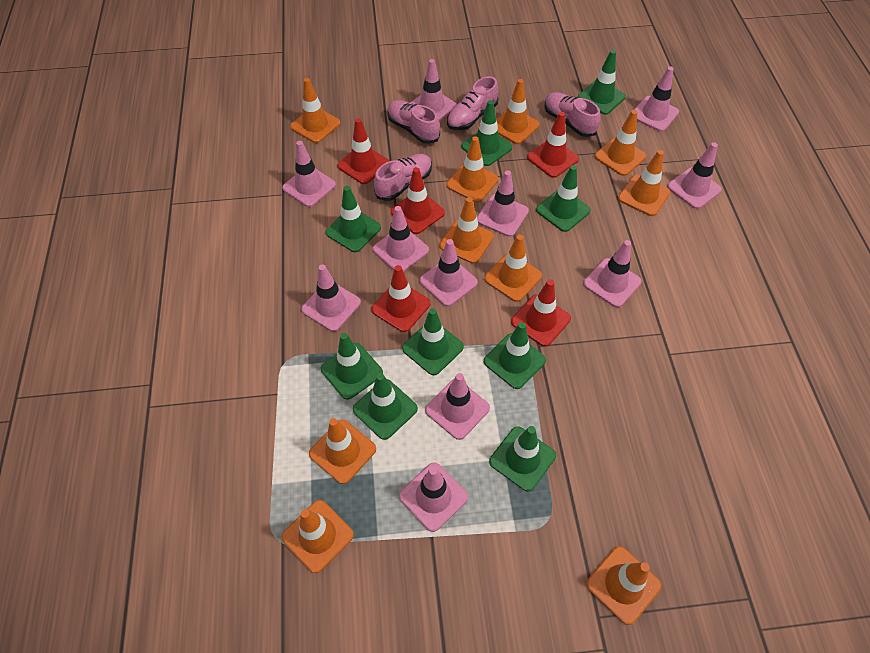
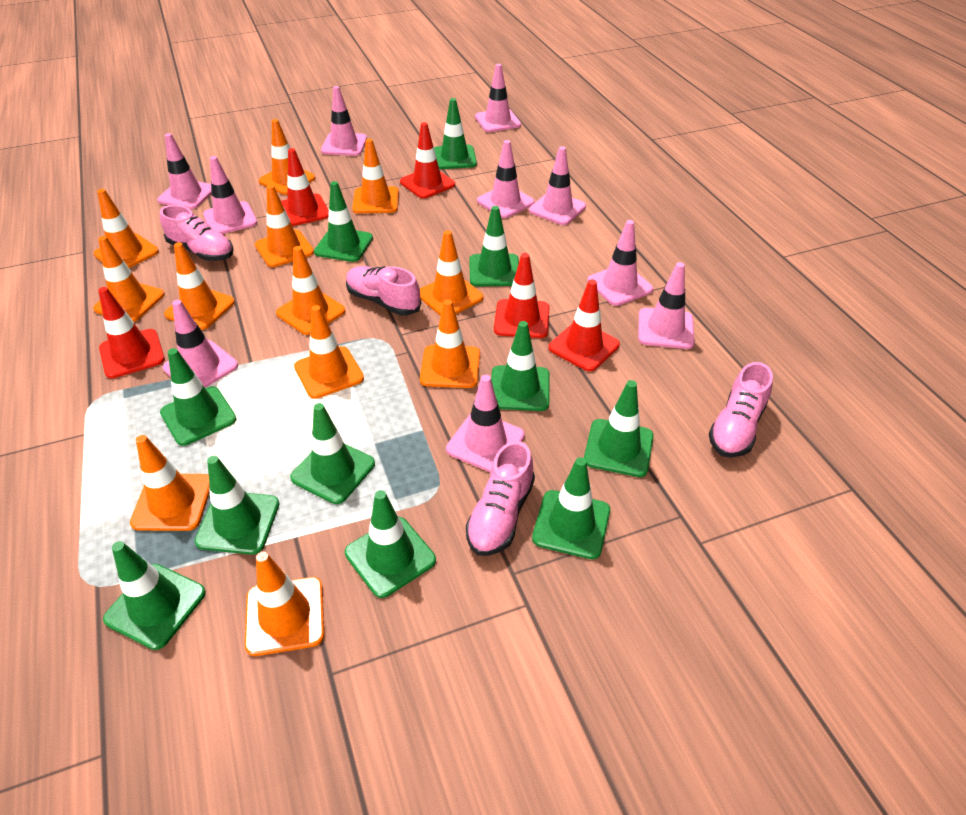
green traffic cone: 9 -> 11
orange traffic cone: 10 -> 12
pink traffic cone: 11 -> 10

